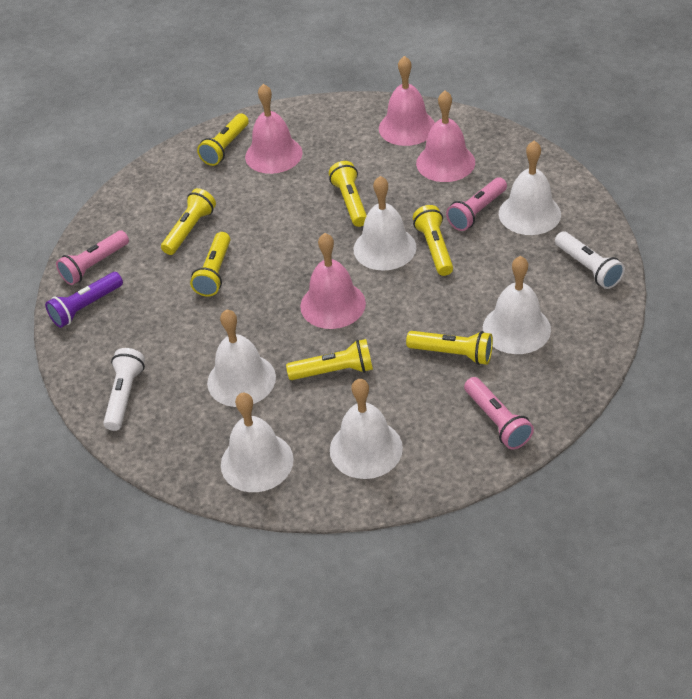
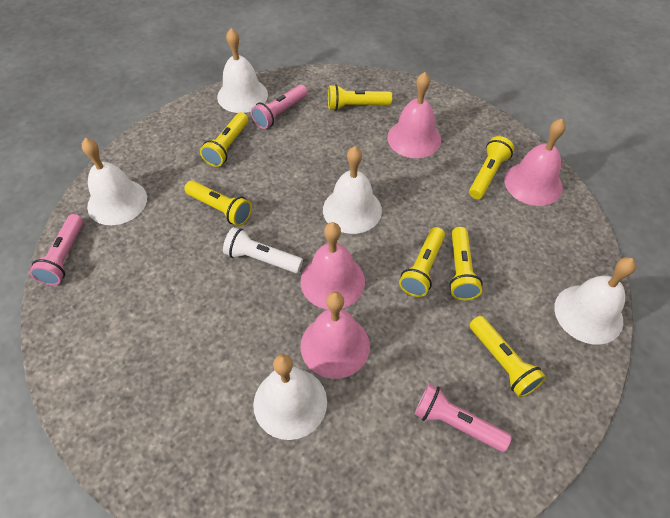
purple flashlight: 1 -> 0
white bell: 6 -> 5
white flashlight: 2 -> 1

